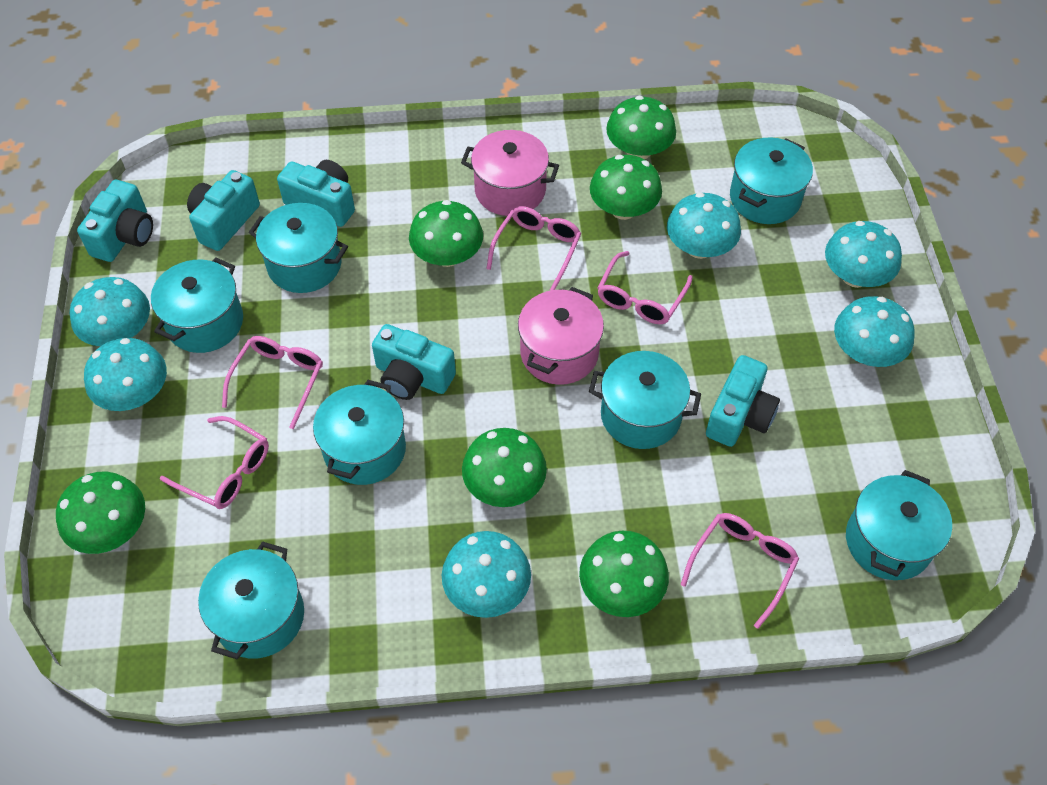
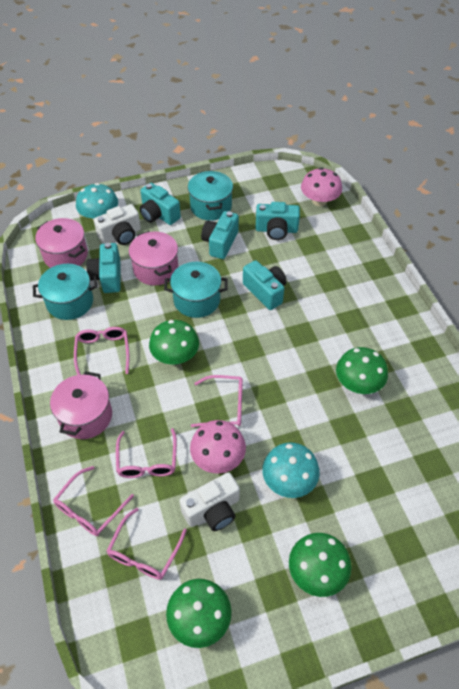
green mushroom: 6 -> 4
pink mushroom: 0 -> 2
pink pot: 2 -> 3
turquoise mushroom: 6 -> 2
turquoise pot: 7 -> 3
white camera: 0 -> 2

